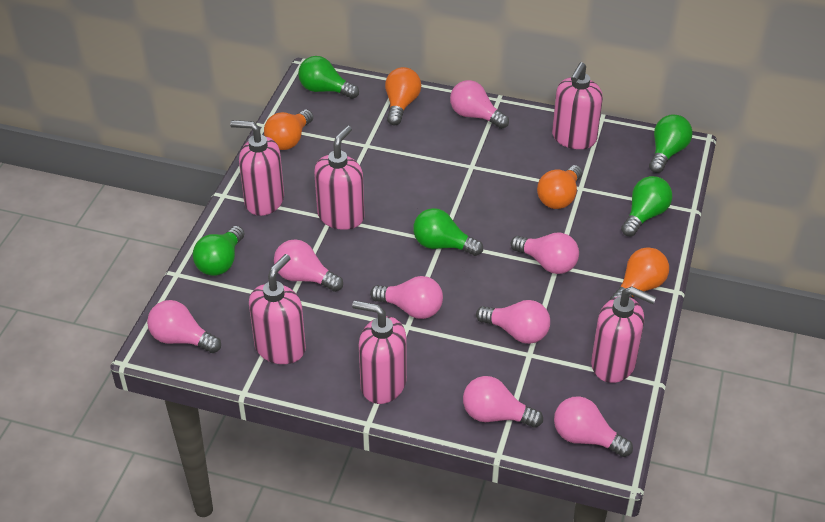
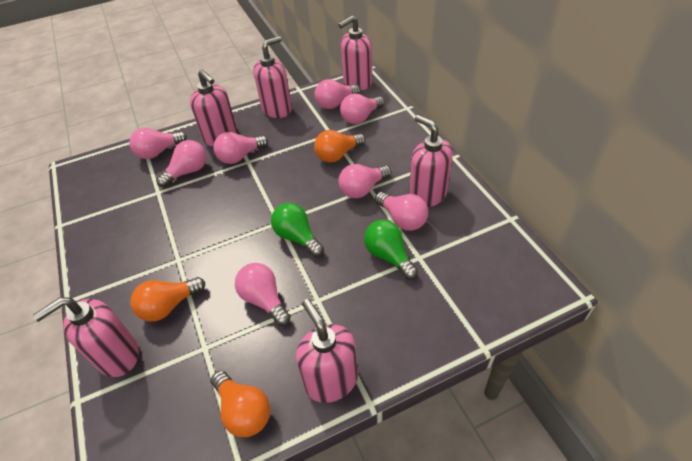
green light bulb: 5 -> 2
orange light bulb: 4 -> 3

